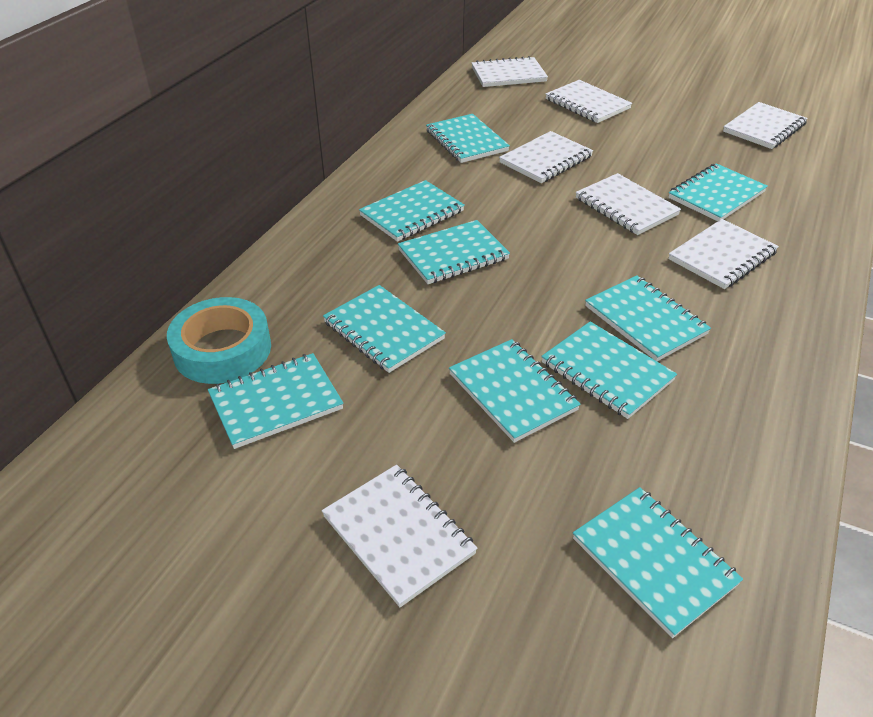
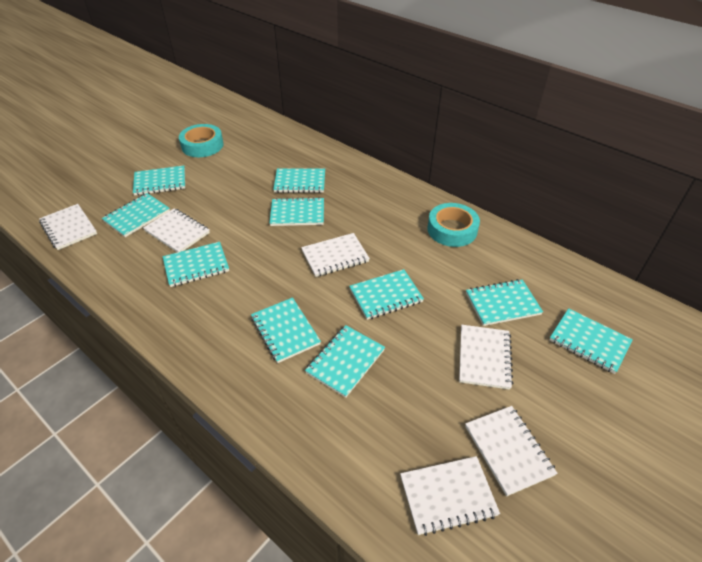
turquoise tape: 1 -> 2
white notebook: 7 -> 6

